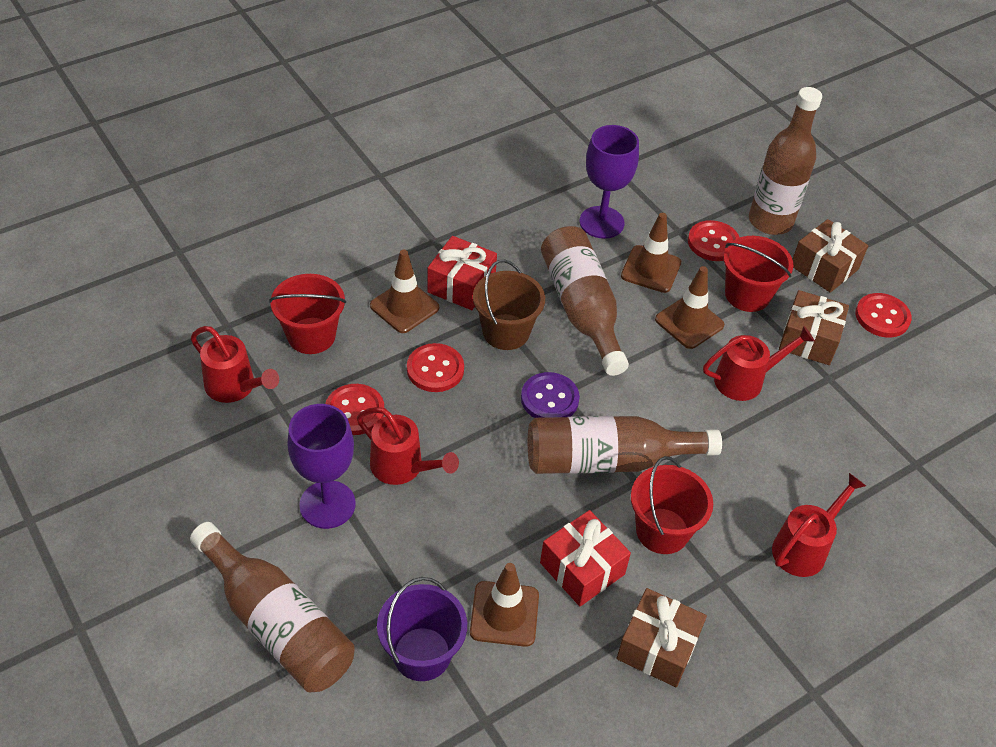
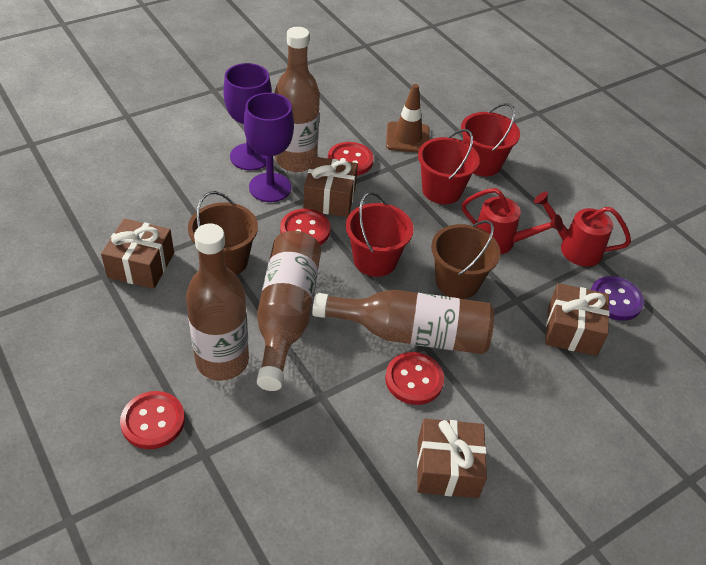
brown bucket: 1 -> 2
brown gift: 3 -> 4
brown traffic cone: 4 -> 1
purple bucket: 1 -> 0
red gift: 2 -> 0
red watering can: 4 -> 2

